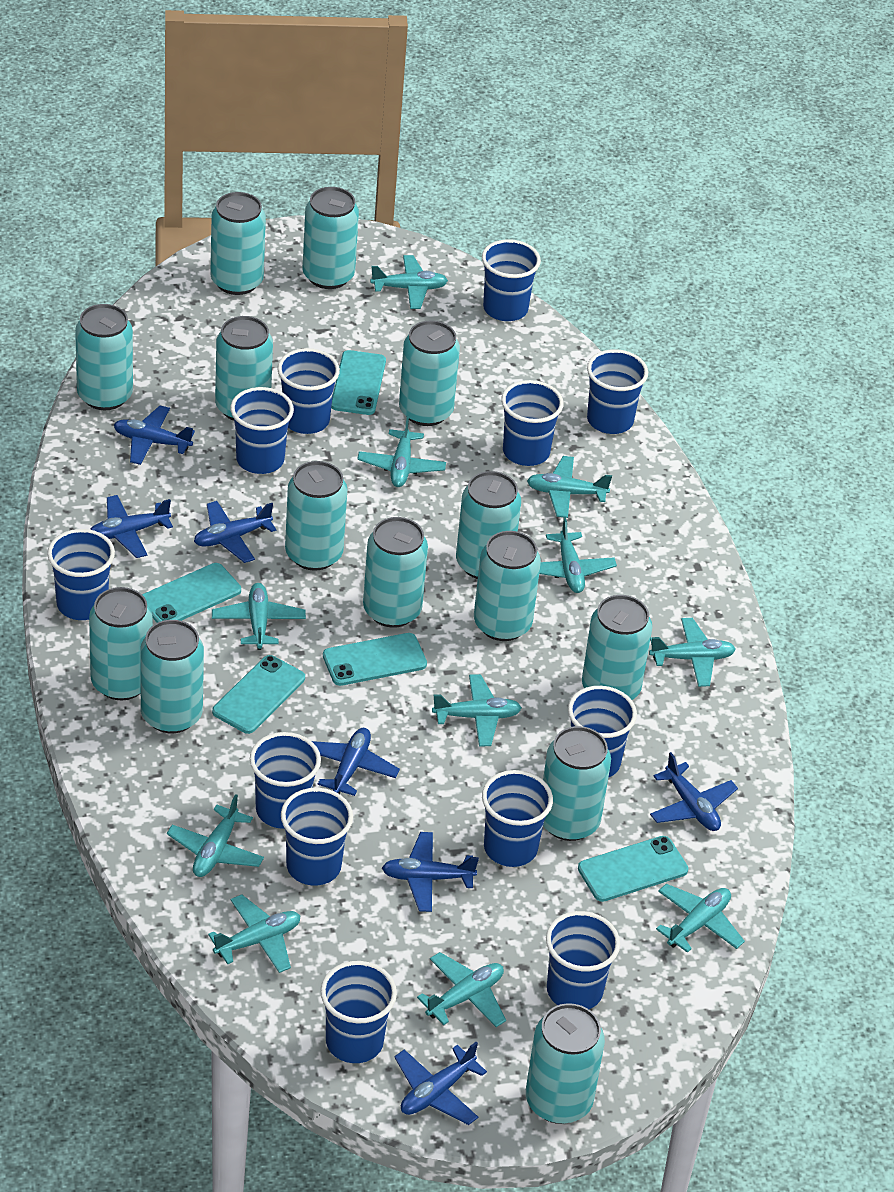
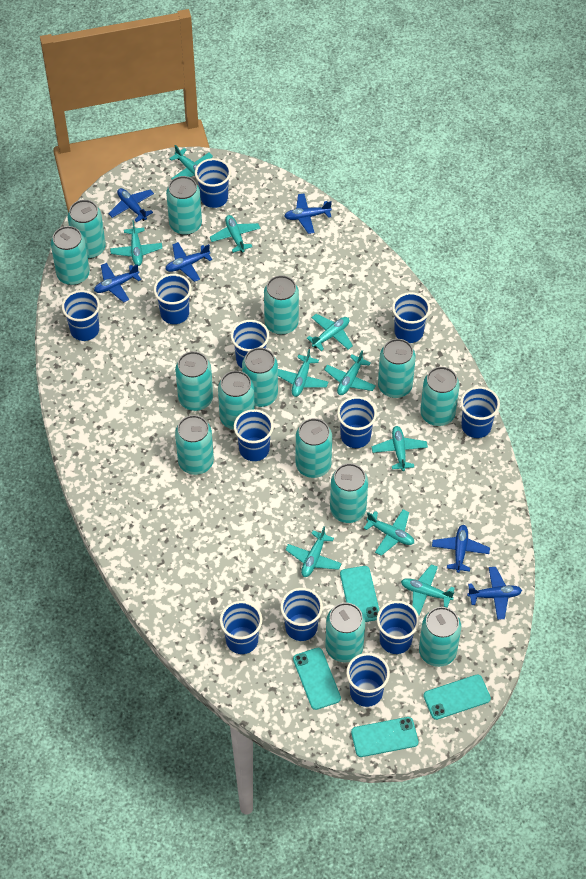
blue plane: 7 -> 6
turquoise phone: 5 -> 4
turquoise plane: 11 -> 10

